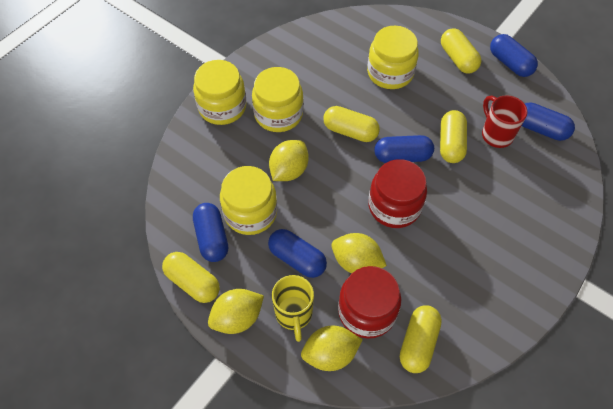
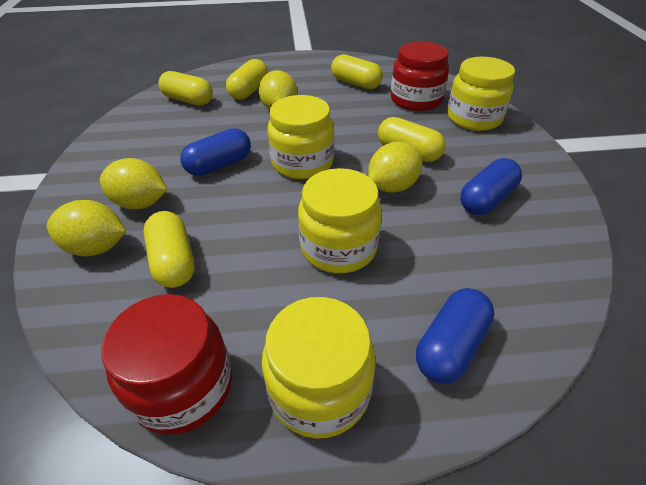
blue capsule: 5 -> 3
red mug: 1 -> 0
yellow mug: 1 -> 0

